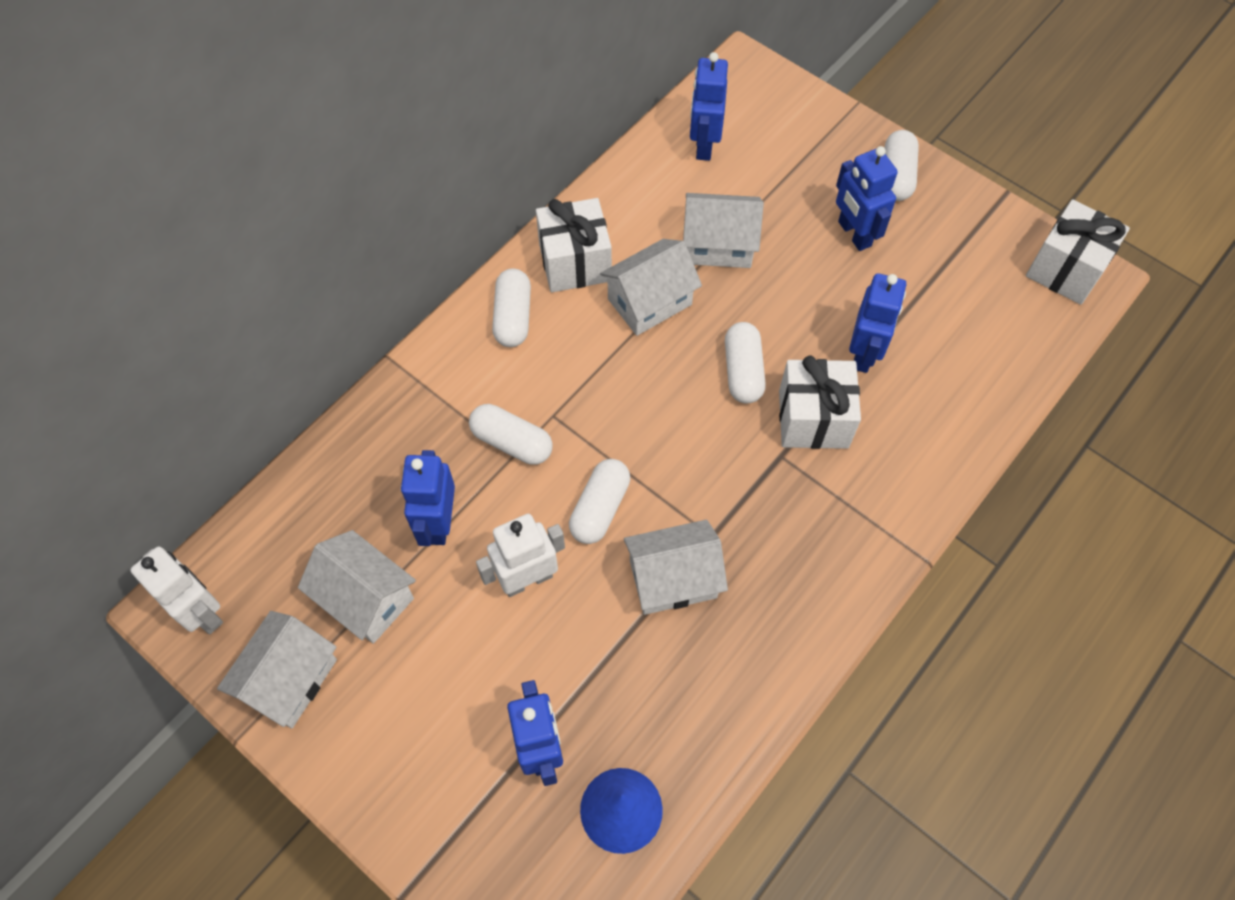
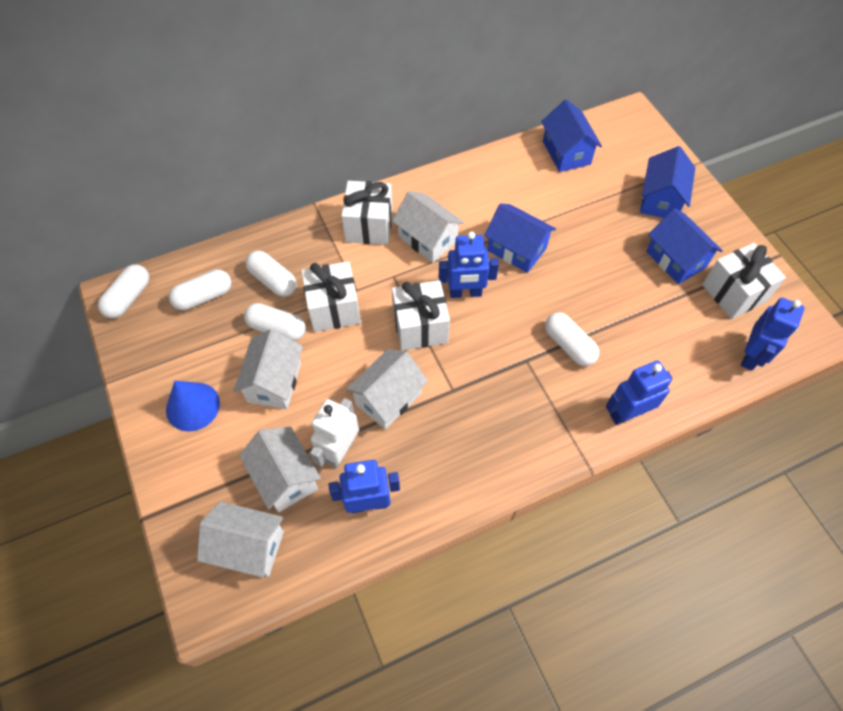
blue house: 0 -> 4
blue robot: 5 -> 4
white gift: 3 -> 4
white robot: 2 -> 1

